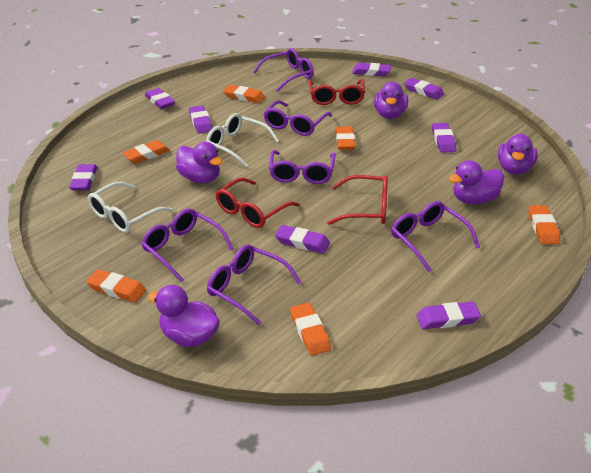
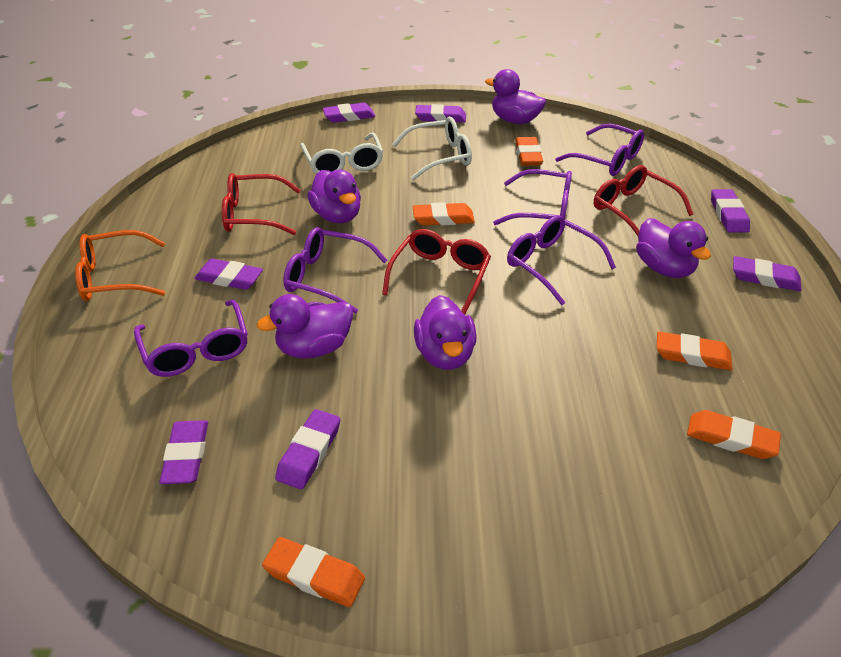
orange eraser: 6 -> 5
orange glasses: 0 -> 1
purple eraser: 8 -> 7
purple glasses: 6 -> 5

